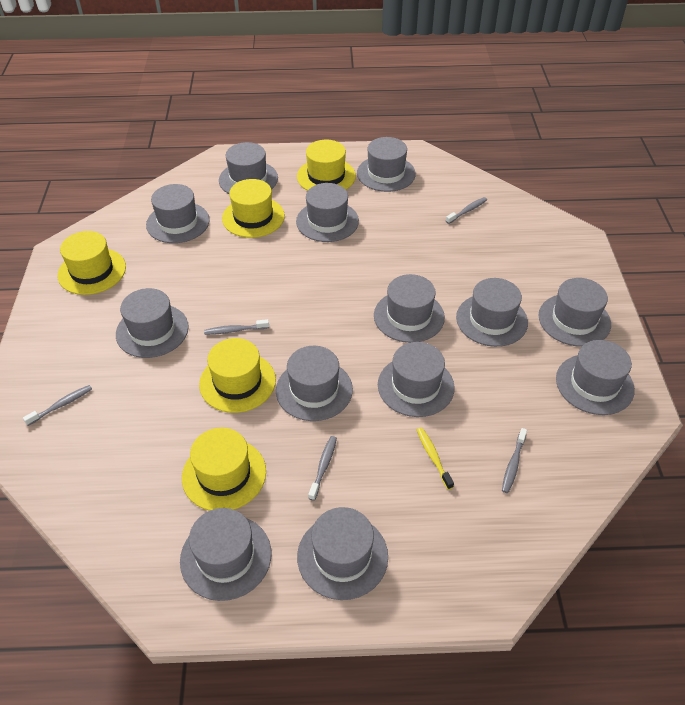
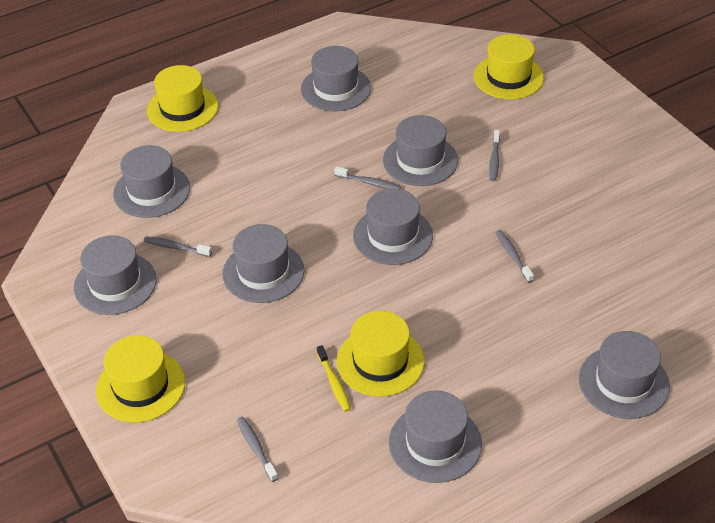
grey hat: 13 -> 8
yellow hat: 5 -> 4

